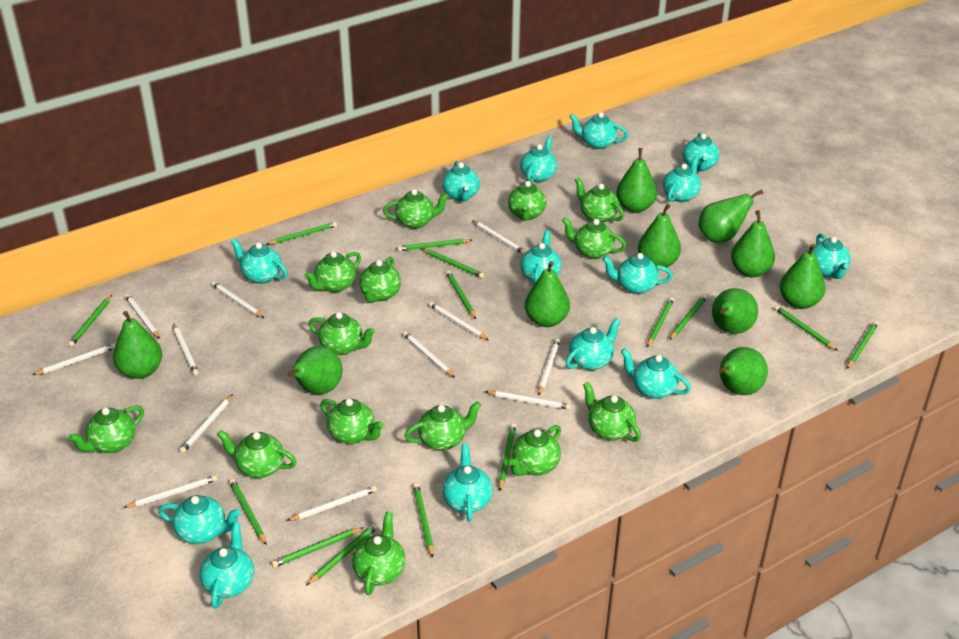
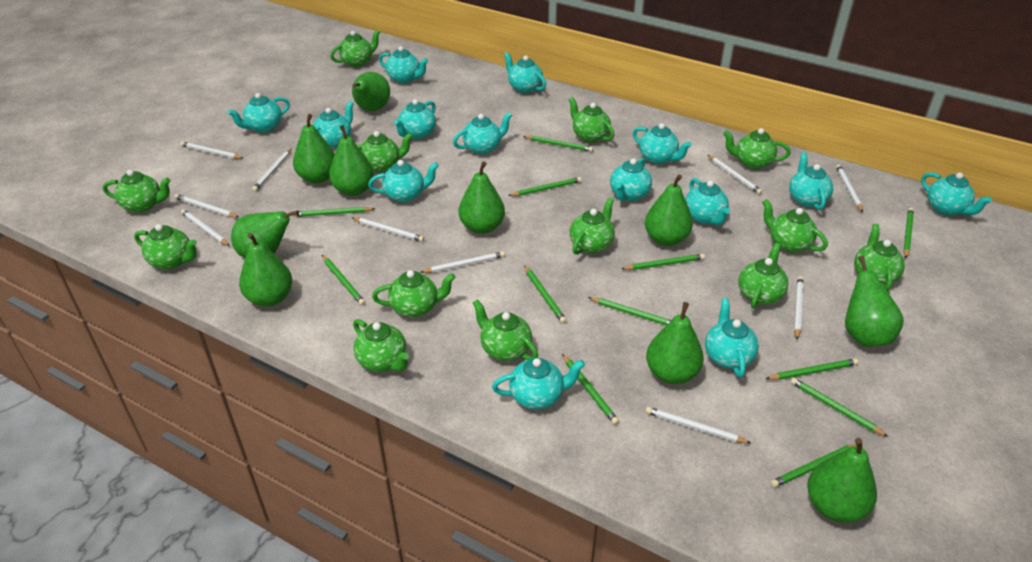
green pencil: 14 -> 12
green teapot: 14 -> 13
white pencil: 12 -> 10

